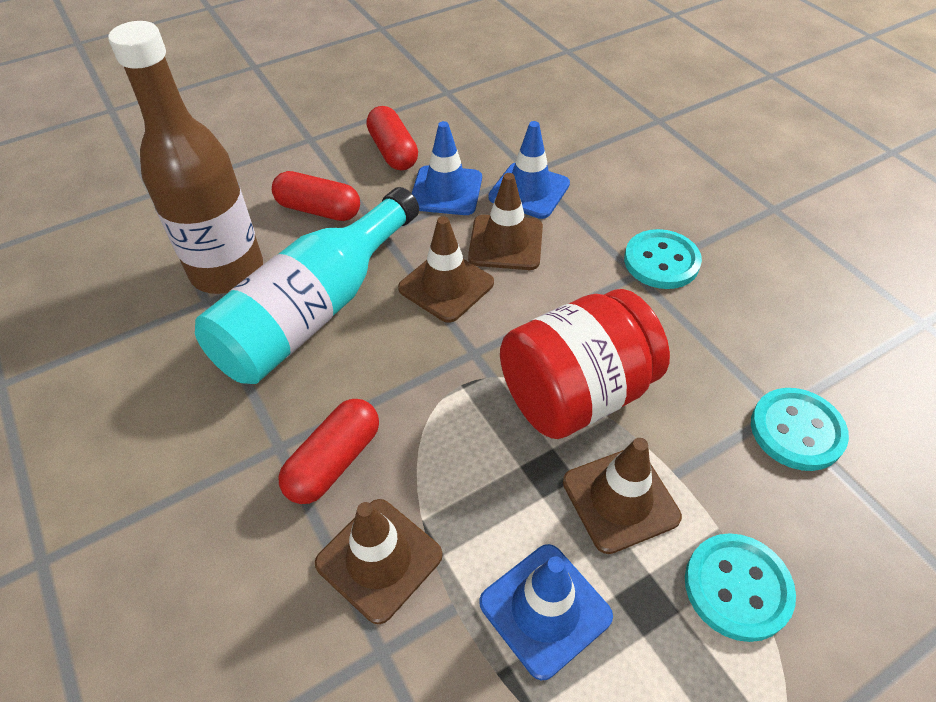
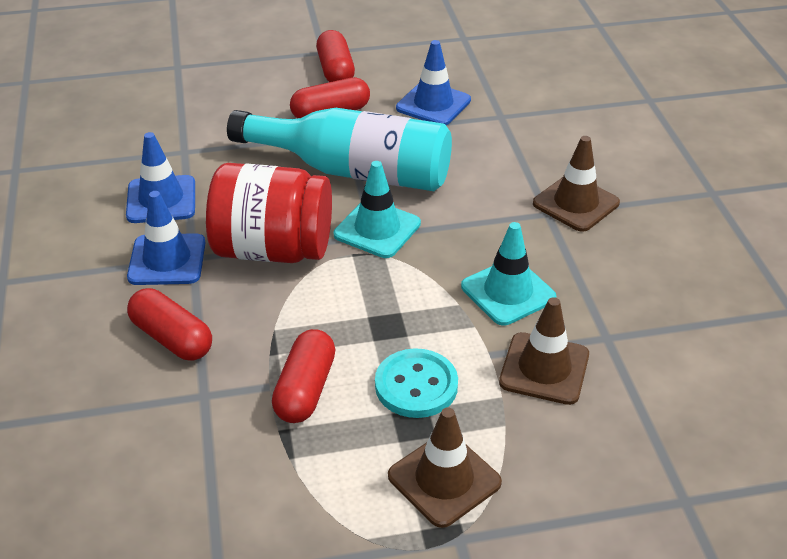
brown bottle: 1 -> 0
brown traffic cone: 4 -> 3
red capsule: 3 -> 4
turquoise button: 3 -> 1
turquoise traffic cone: 0 -> 2

